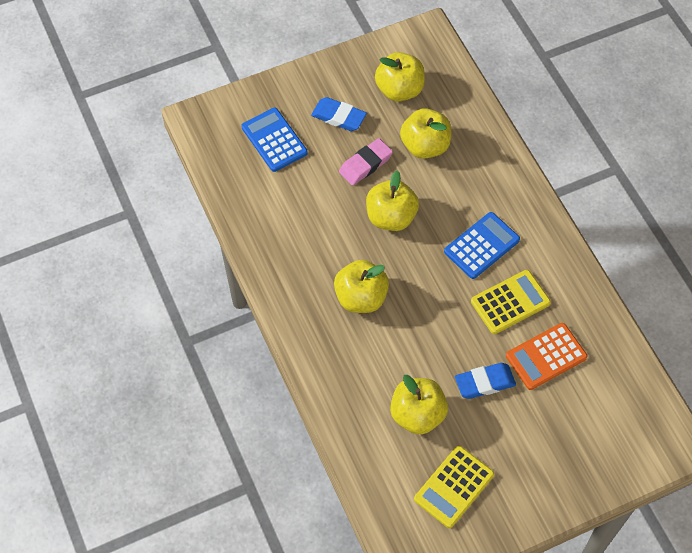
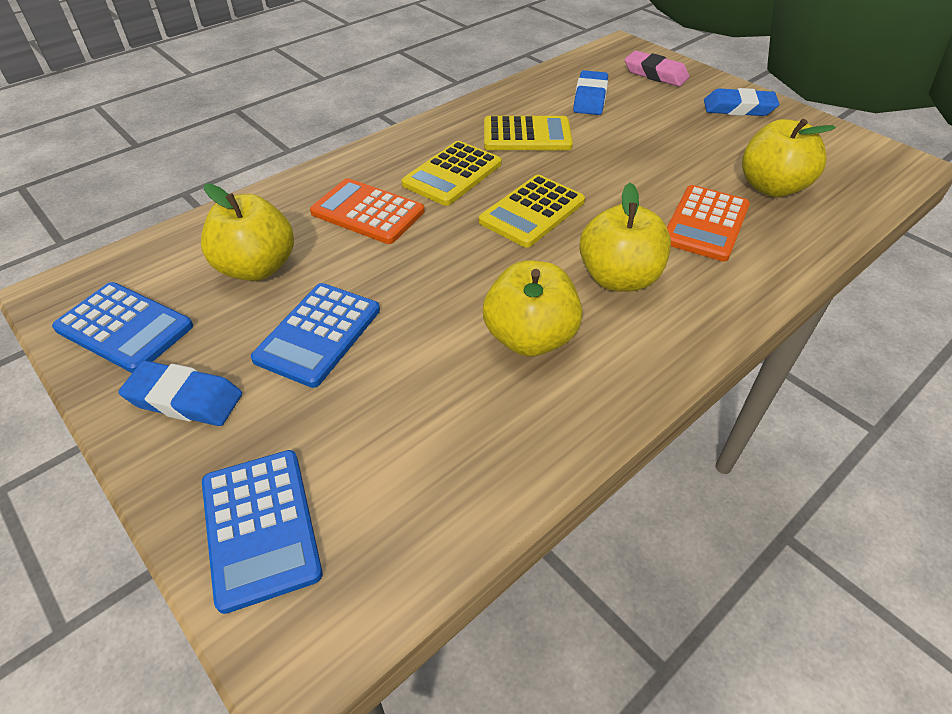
blue calculator: 2 -> 3
blue eraser: 2 -> 3
orange calculator: 1 -> 2
yellow apple: 5 -> 4
yellow calculator: 2 -> 3

